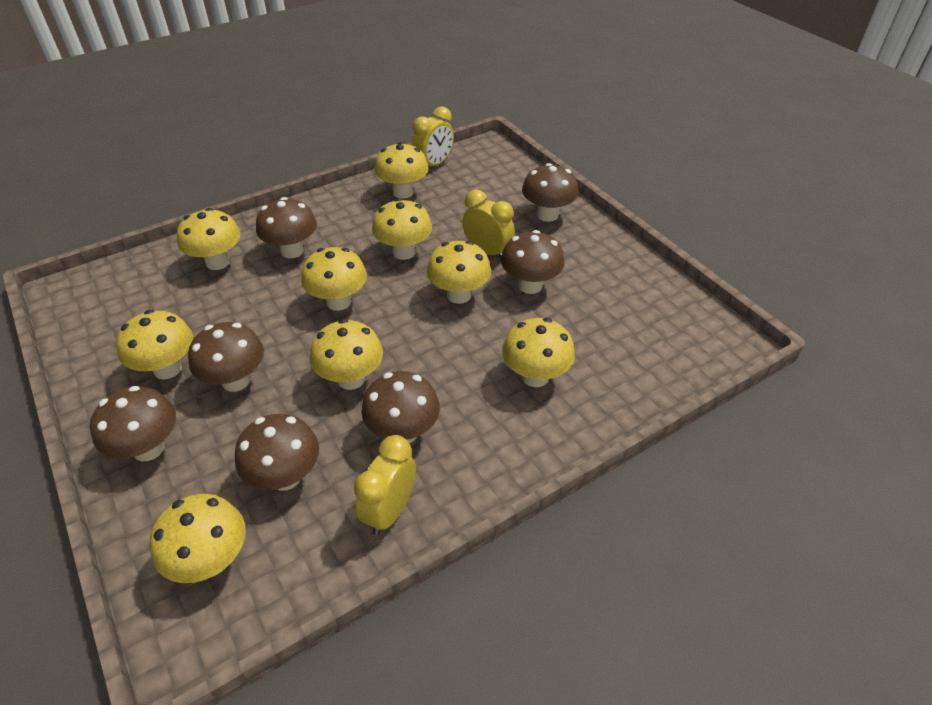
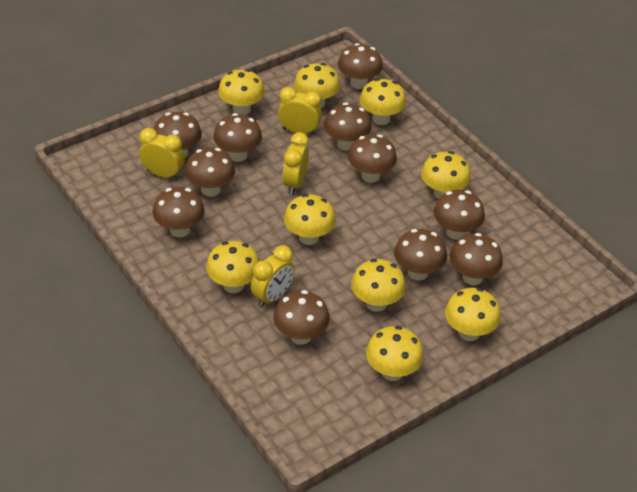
brown mushroom: 7 -> 11
yellow clock: 3 -> 4

